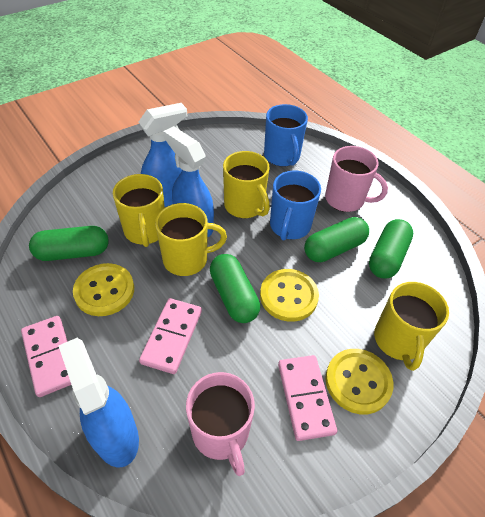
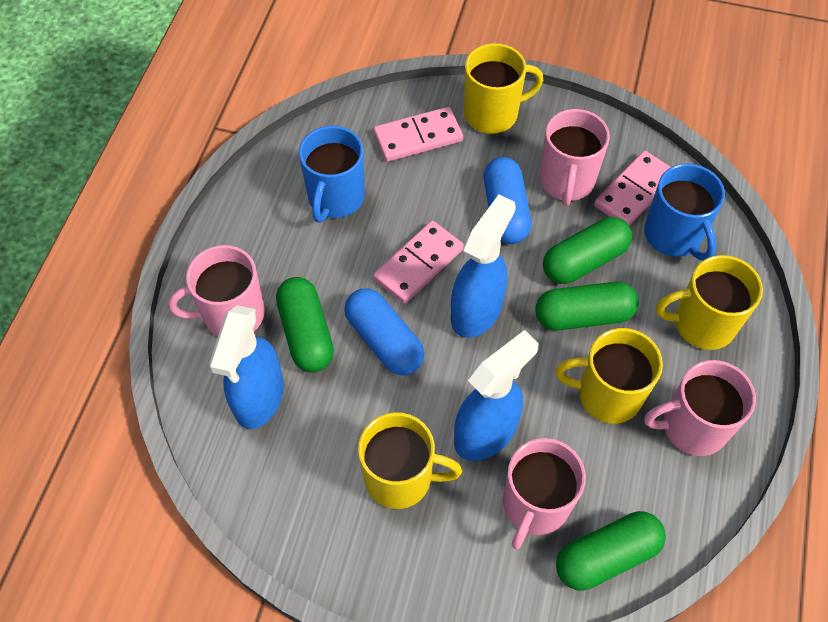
blue capsule: 0 -> 2
pink mug: 2 -> 4
yellow button: 3 -> 0

